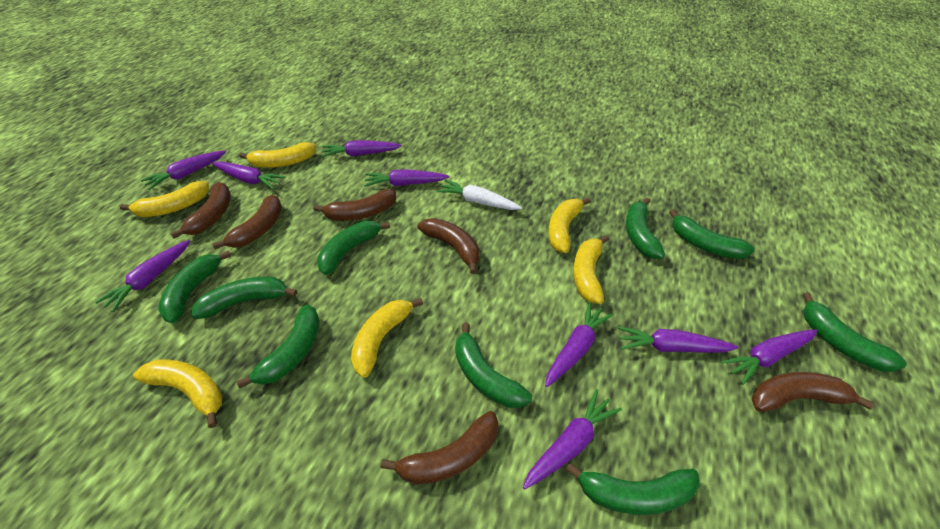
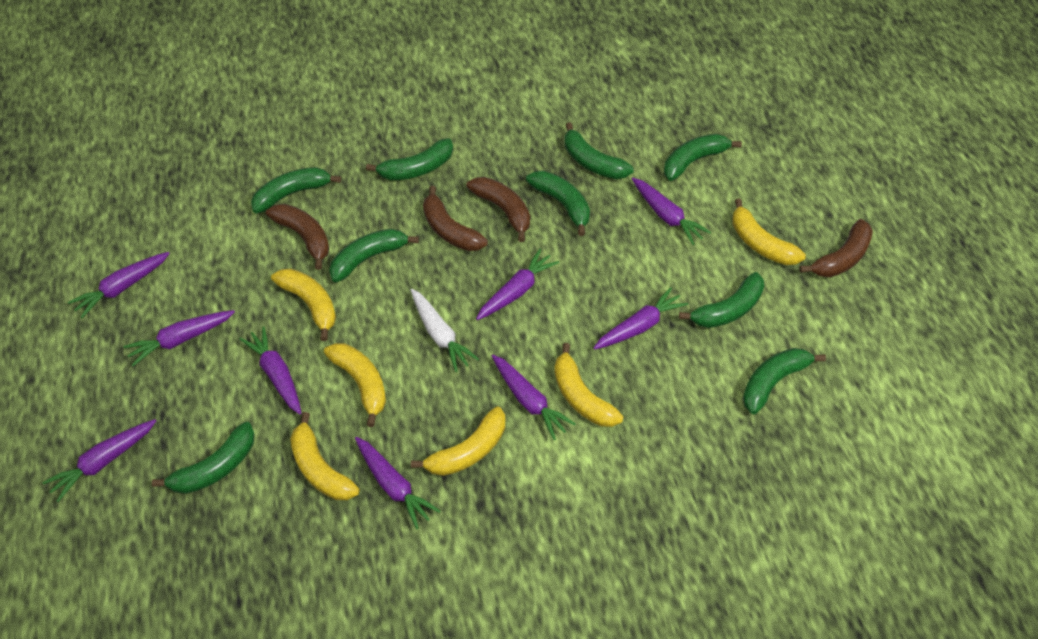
brown banana: 6 -> 4

